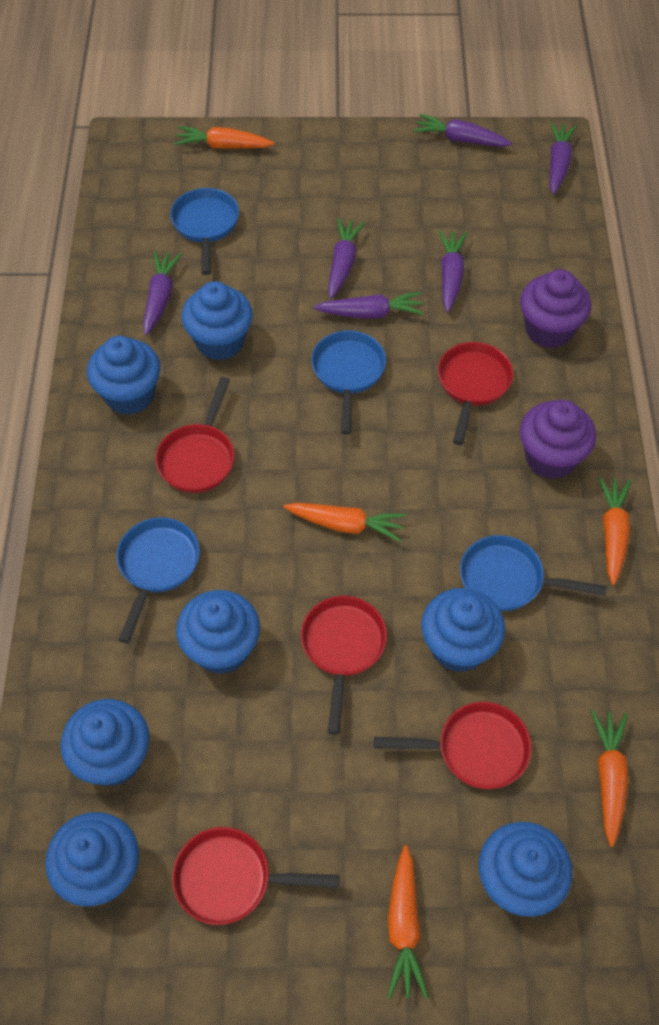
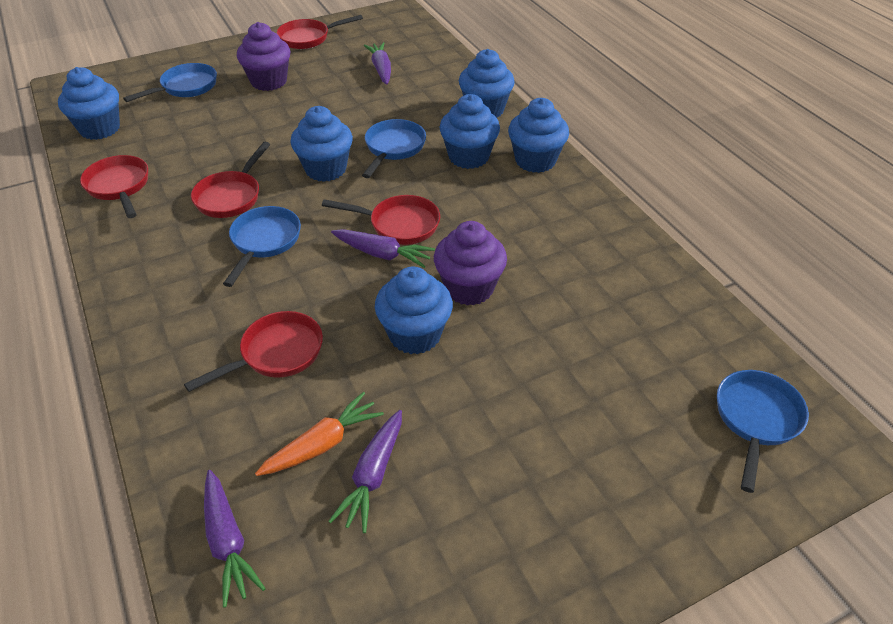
blue cupcake: 7 -> 6
orange carrot: 5 -> 1
purple carrot: 6 -> 4

